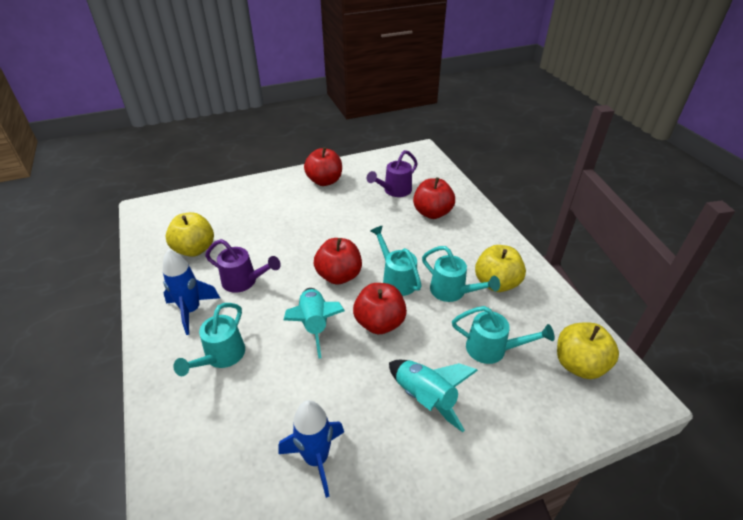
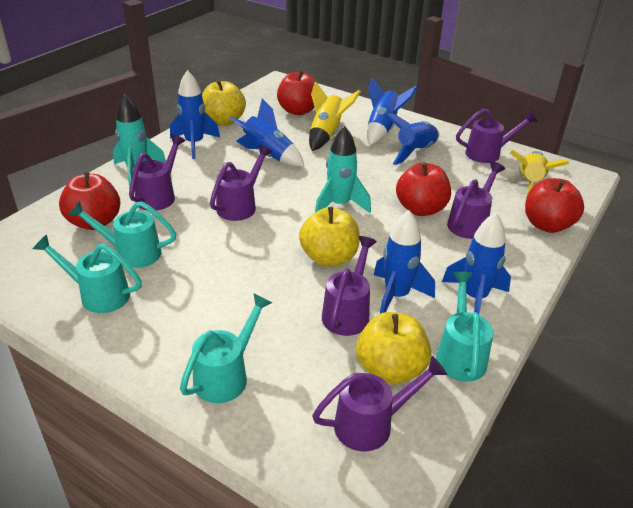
blue rocket: 2 -> 6
purple watering can: 2 -> 6
yellow rocket: 0 -> 2

